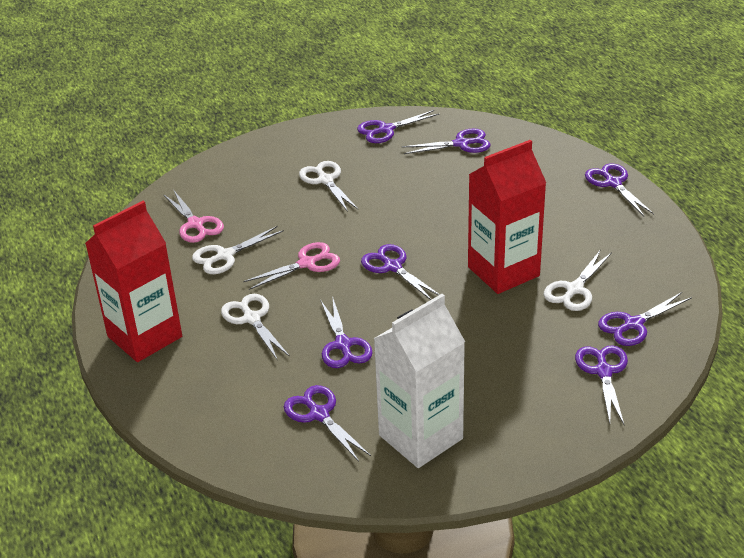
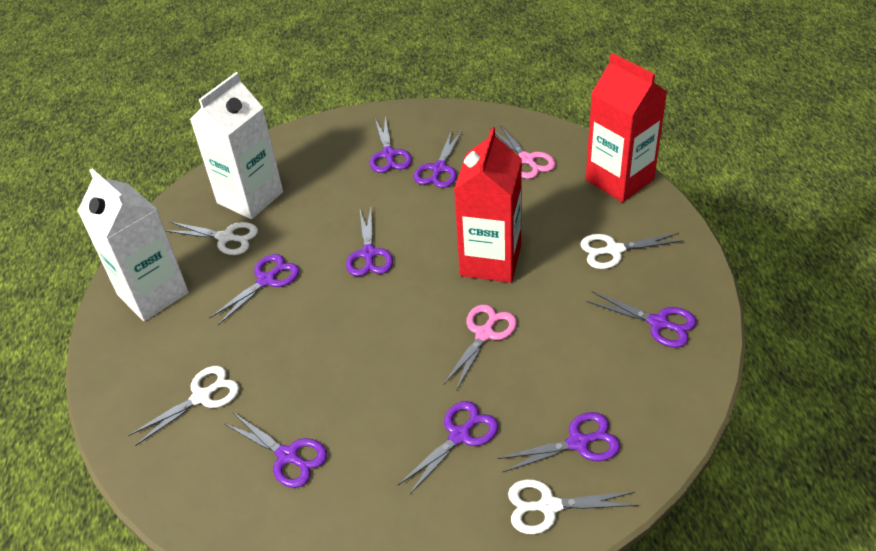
white carton: 1 -> 2

